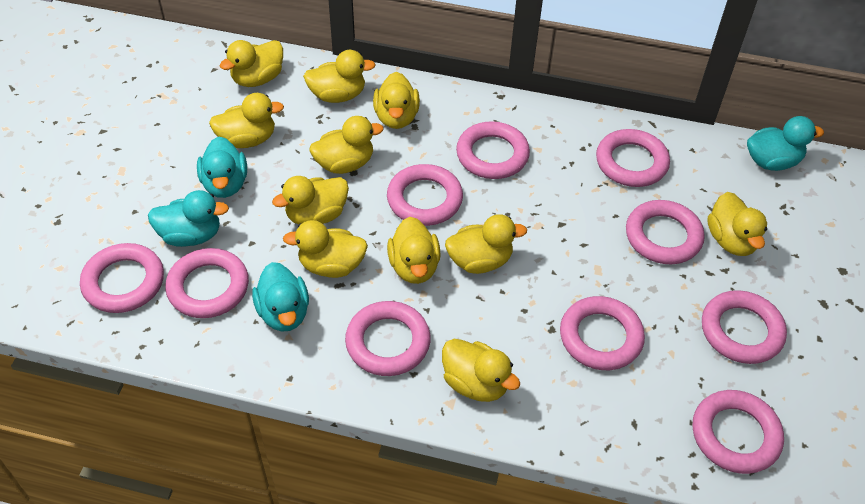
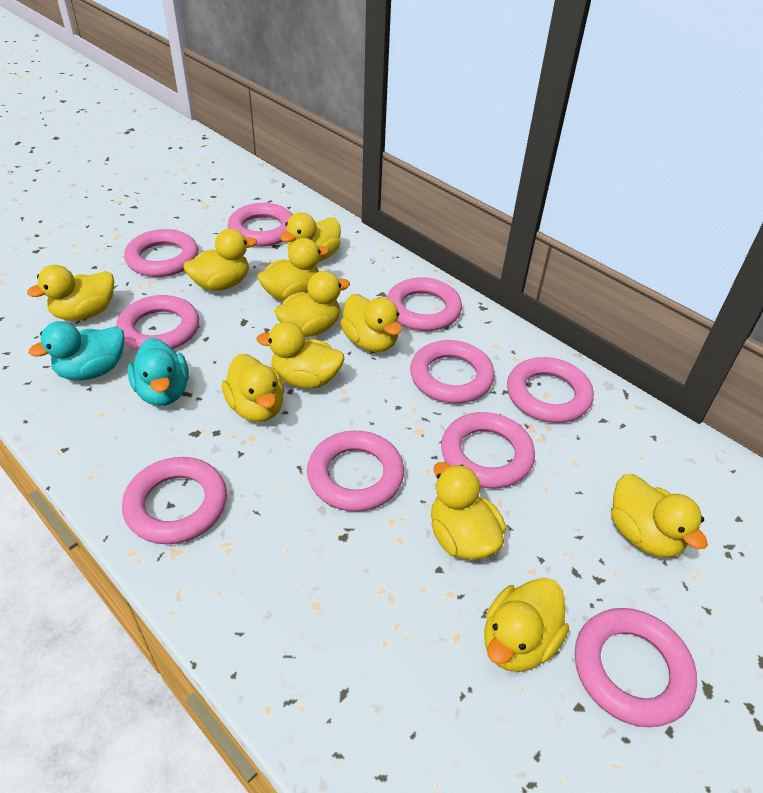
turquoise duck: 4 -> 2

